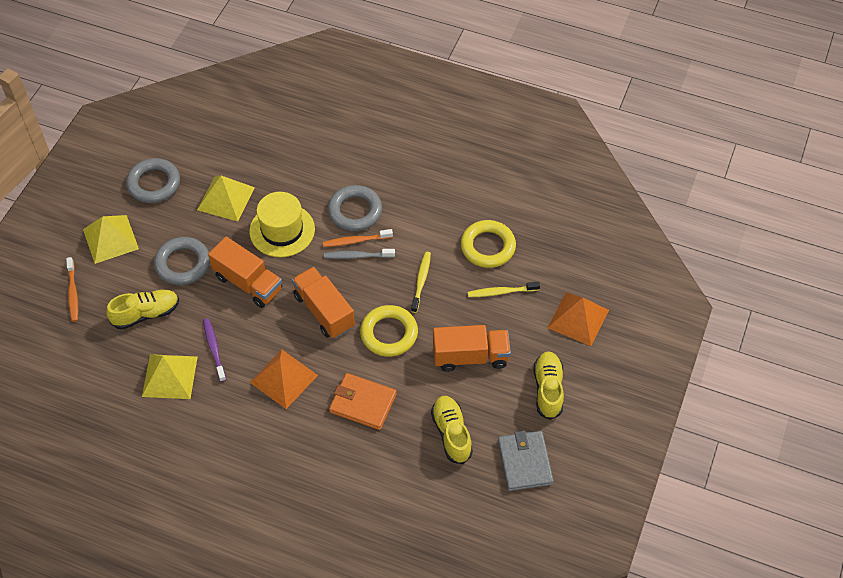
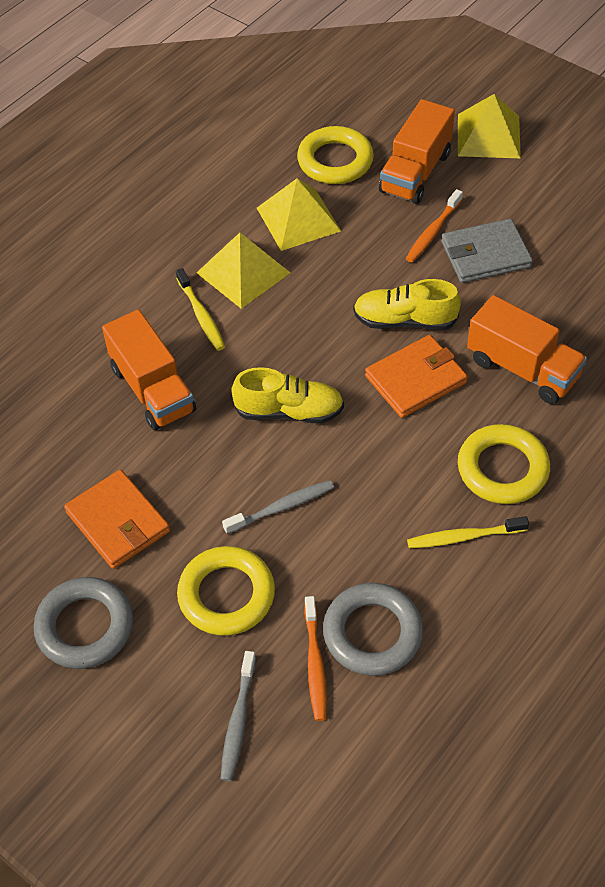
grey ring: 3 -> 2
grey toothbrush: 1 -> 2
orange pyramid: 2 -> 0
orange wallet: 1 -> 2
purple toothbrush: 1 -> 0
yellow hat: 1 -> 0
yellow ring: 2 -> 3
yellow shoe: 3 -> 2

